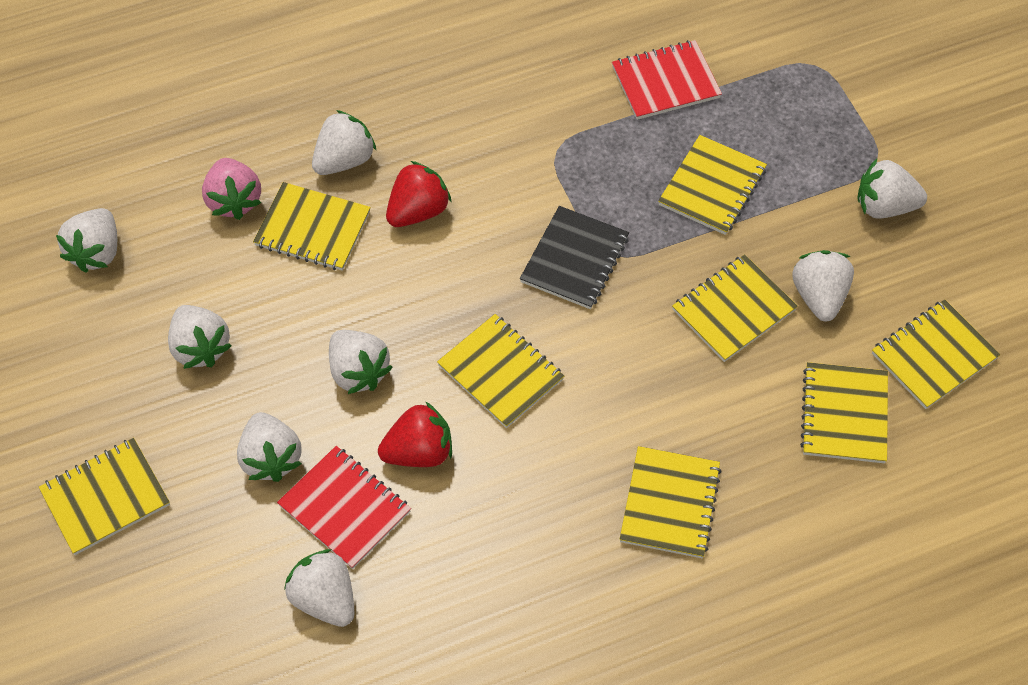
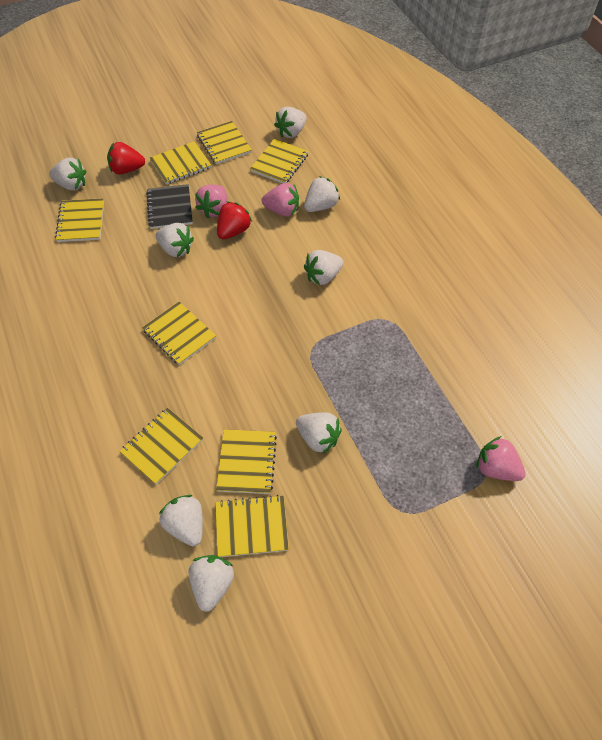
pink strawberry: 1 -> 3
red notebook: 2 -> 0

